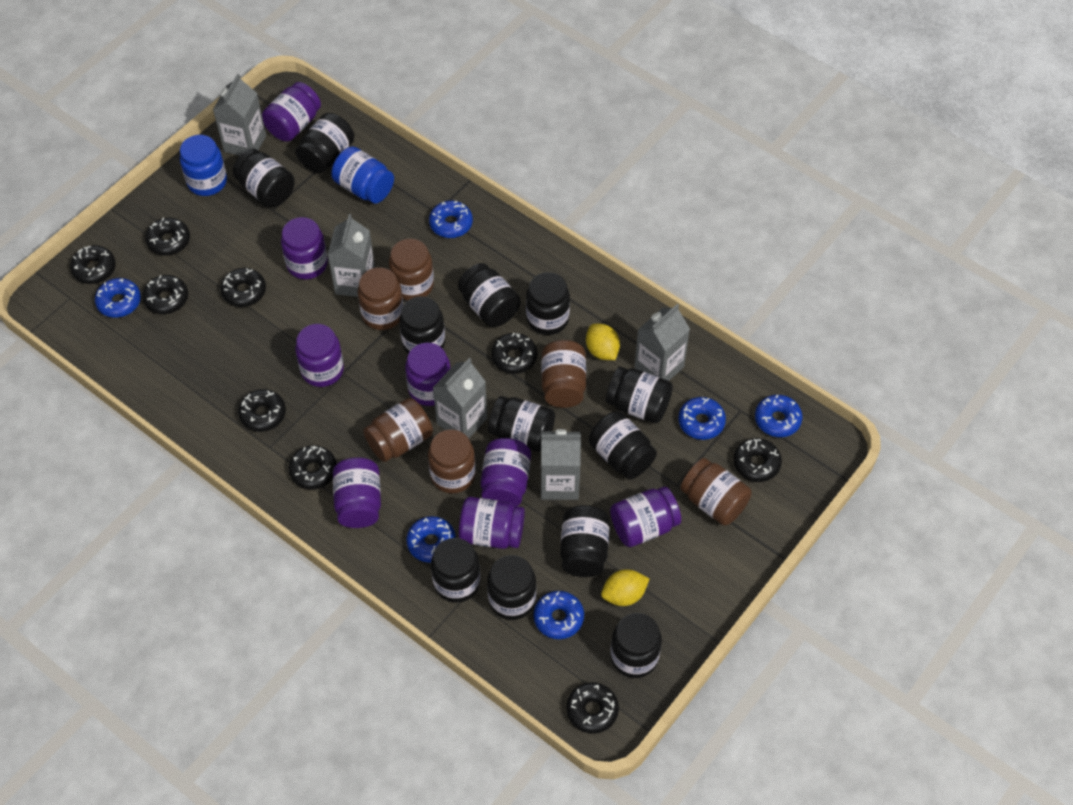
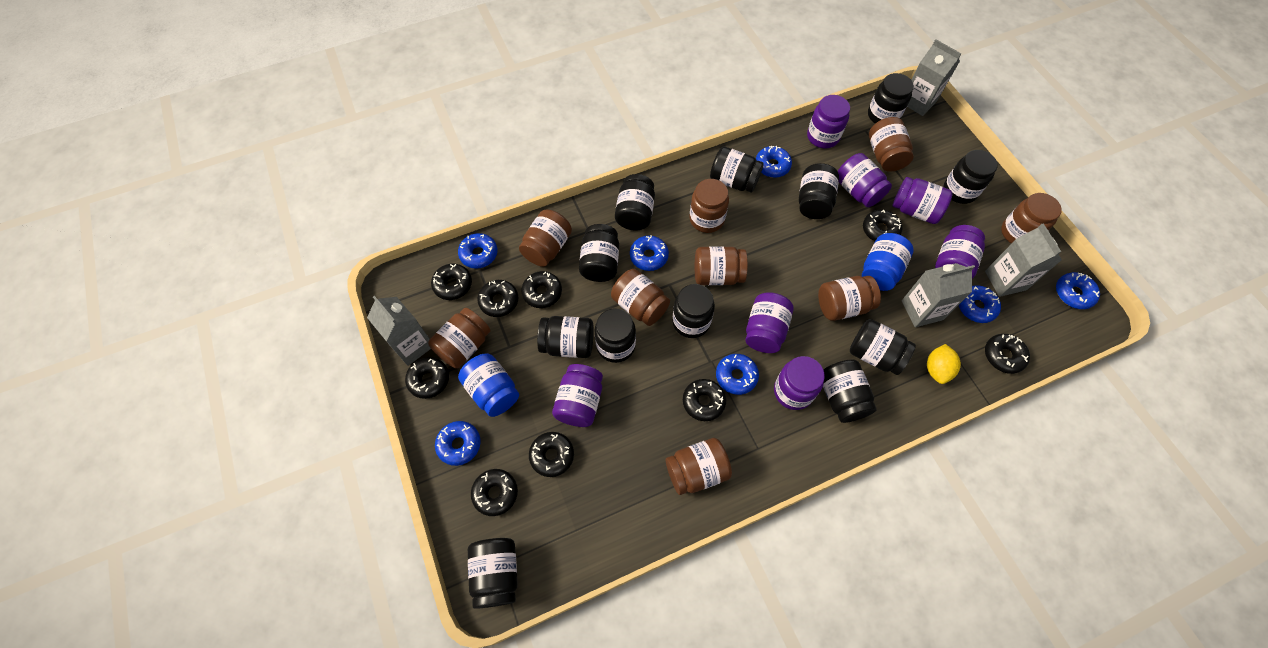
blue donut: 6 -> 7
brown jar: 6 -> 9
grey carton: 5 -> 4
purple jar: 8 -> 7
yellow lemon: 2 -> 1

